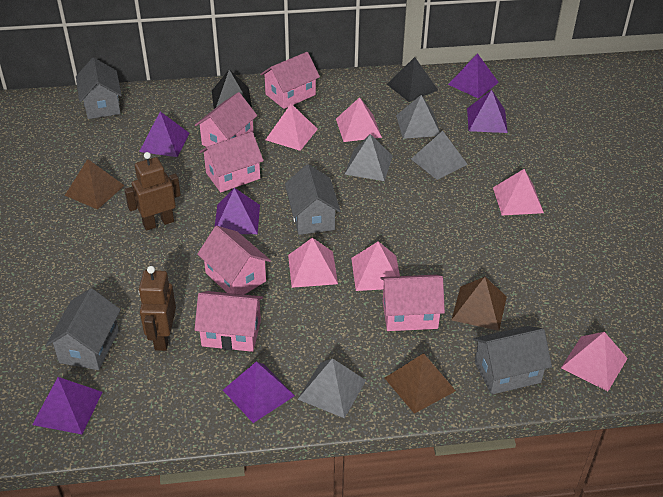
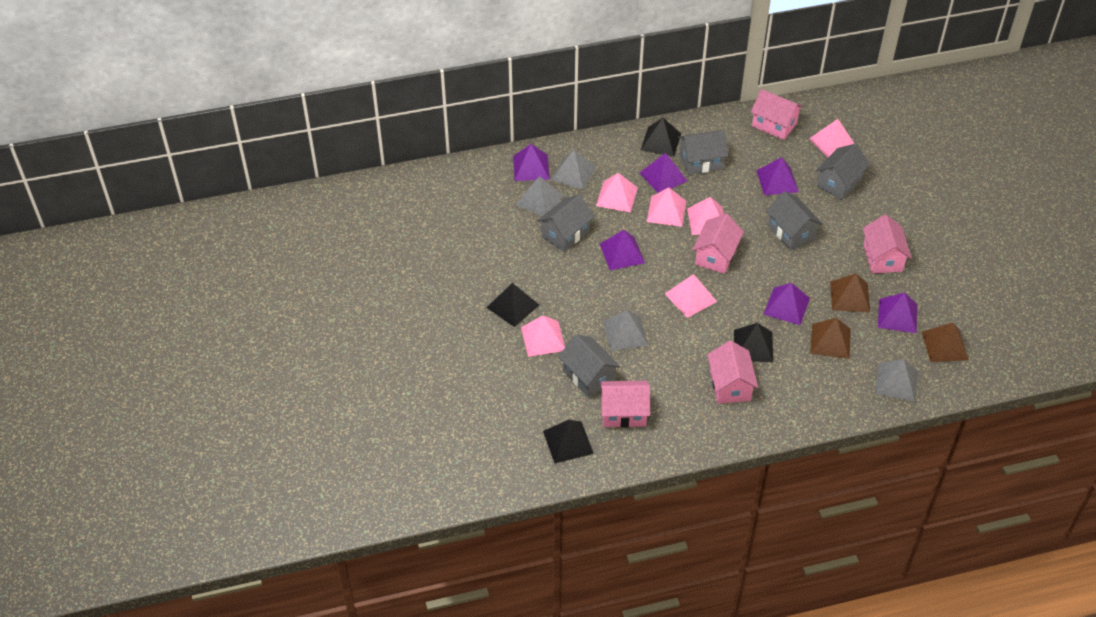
black pyramid: 2 -> 4
brown robot: 2 -> 0
grey house: 4 -> 5
pink house: 6 -> 5

